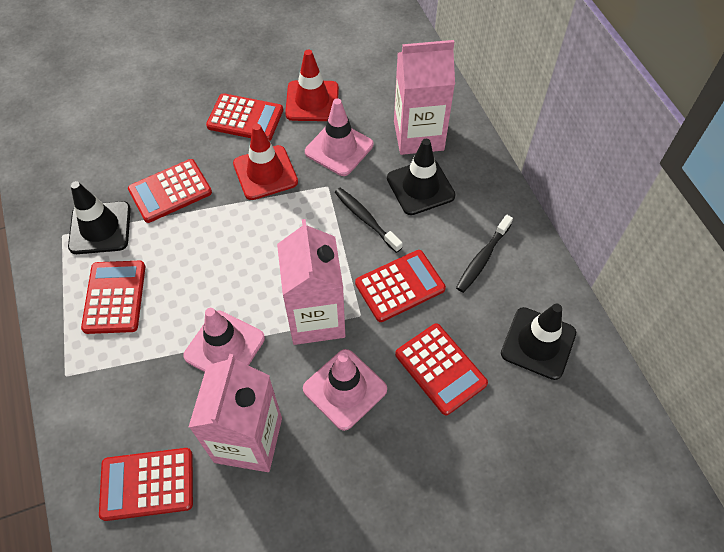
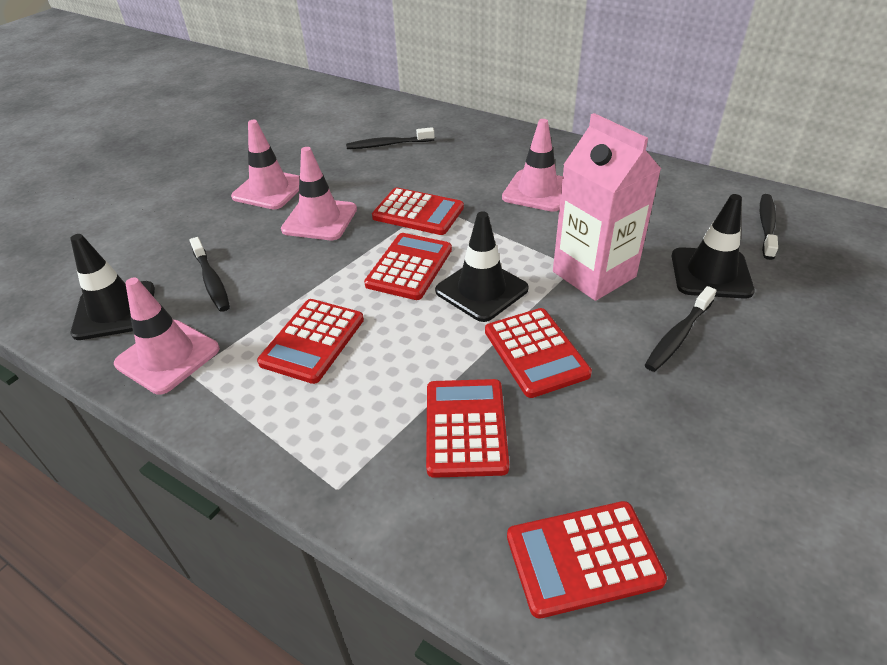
black toothbrush: 2 -> 4
pink carton: 3 -> 1
pink traffic cone: 3 -> 4
red traffic cone: 2 -> 0

